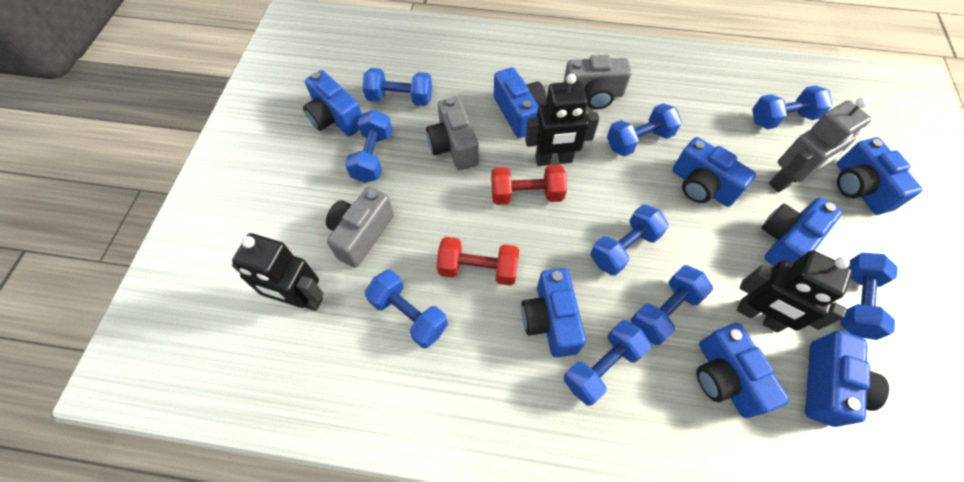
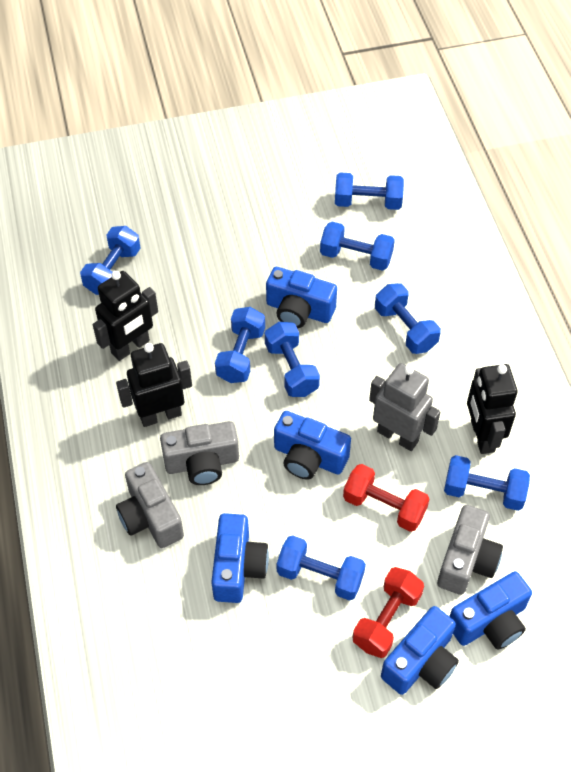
blue camera: 8 -> 5
blue dumbbell: 9 -> 8

